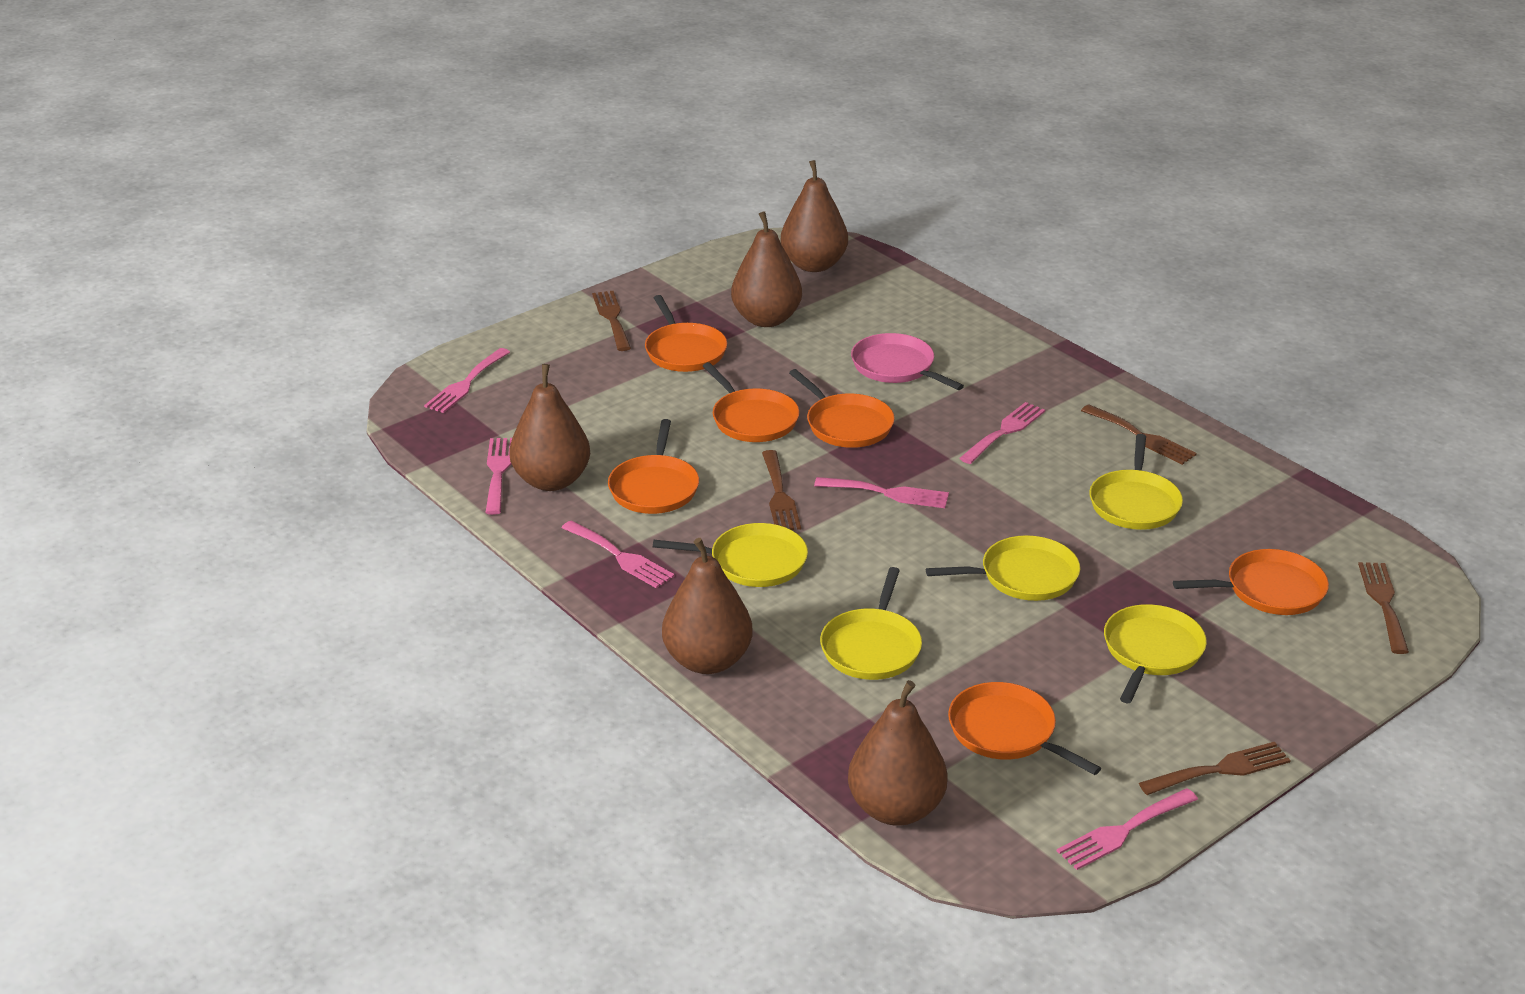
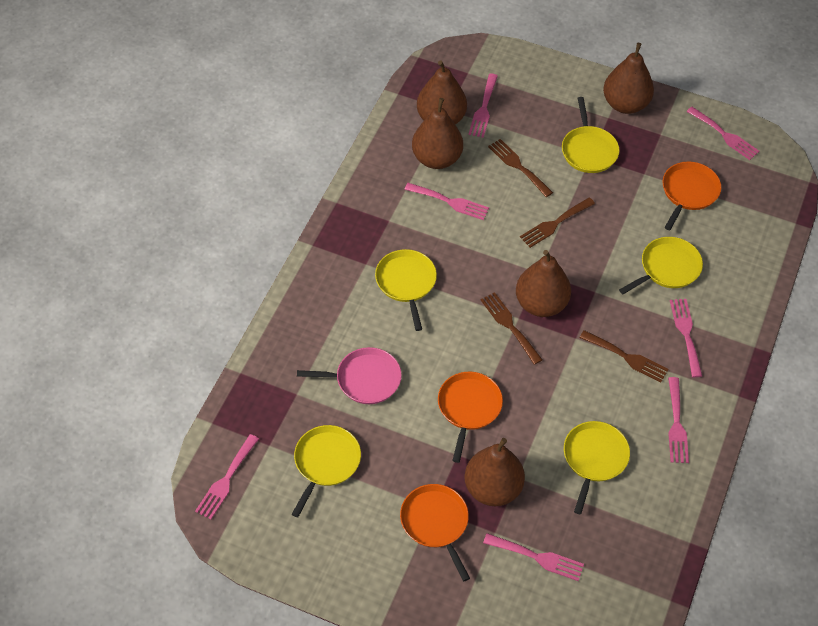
brown fork: 5 -> 4
orange pan: 6 -> 3
pink fork: 6 -> 7

